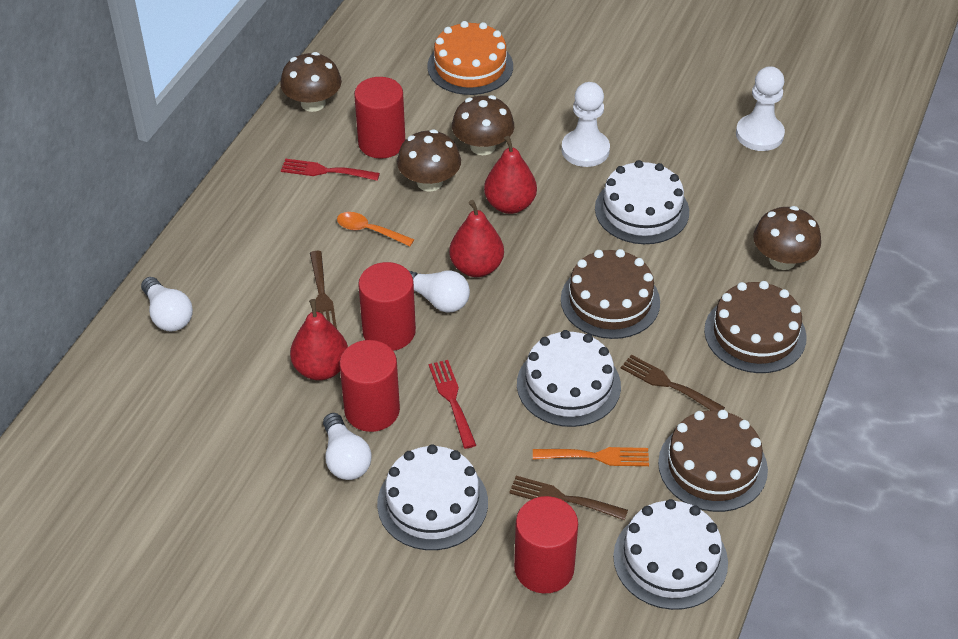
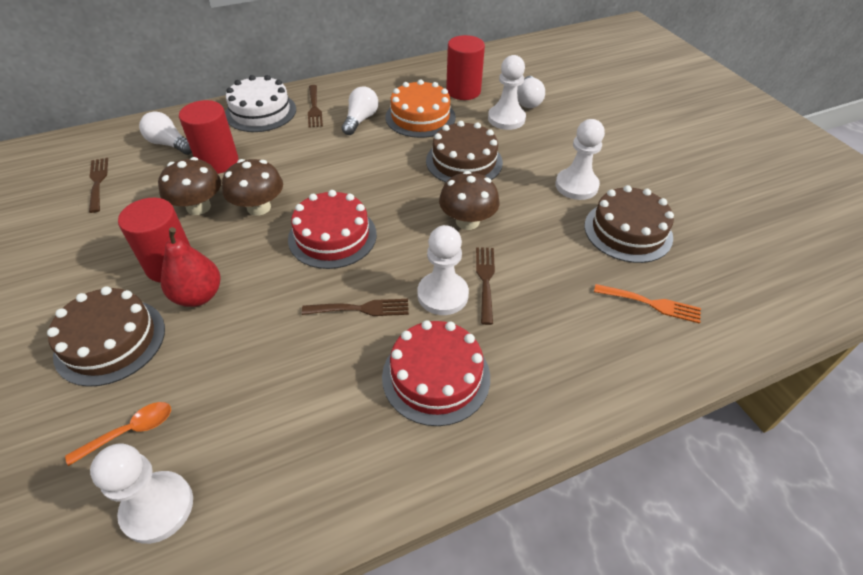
brown fork: 3 -> 4
brown mushroom: 4 -> 3
red cake: 0 -> 2
red cylinder: 4 -> 3
red fork: 2 -> 0
red pear: 3 -> 1
white cake: 4 -> 1
white pawn: 2 -> 4

